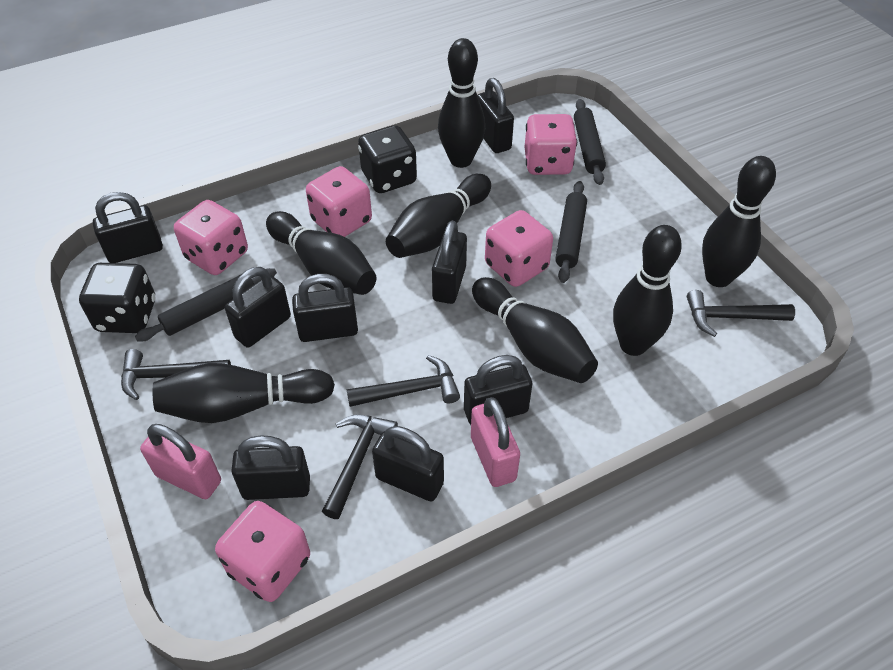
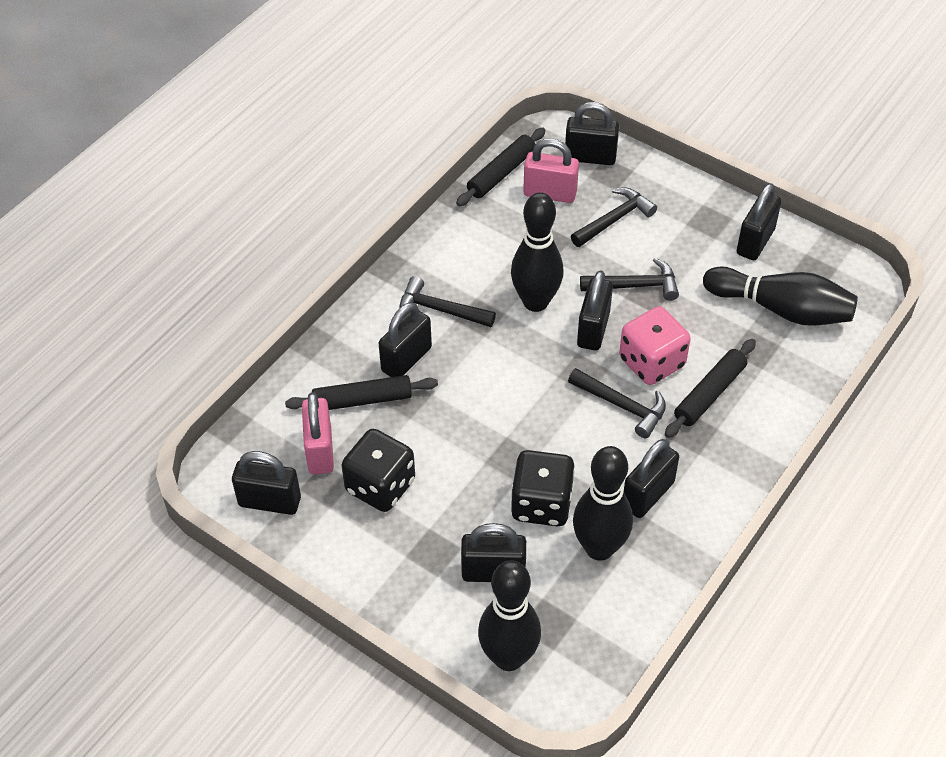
black bowling pin: 7 -> 4
black padlock: 8 -> 7
pink dice: 5 -> 1

